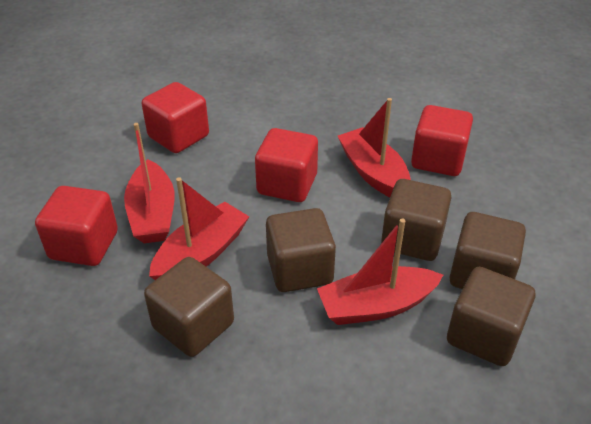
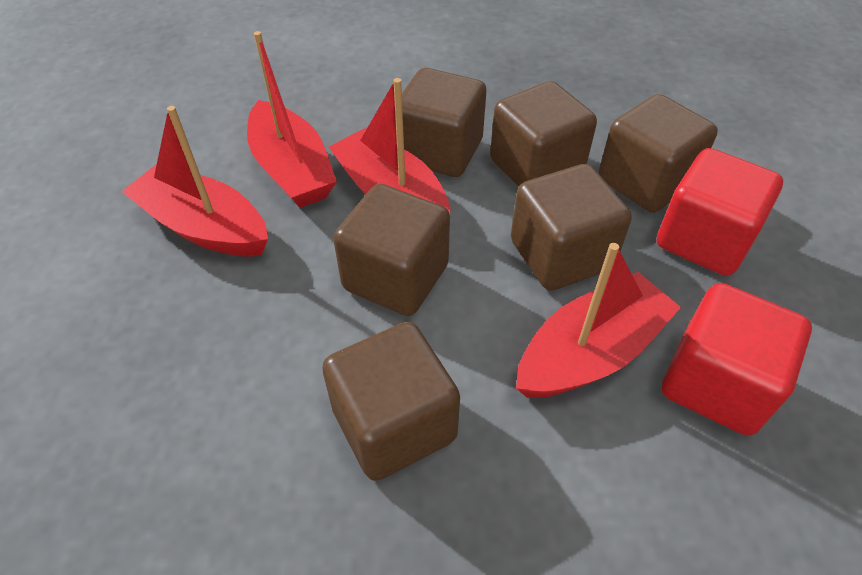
brown cube: 5 -> 6
red cube: 4 -> 2

